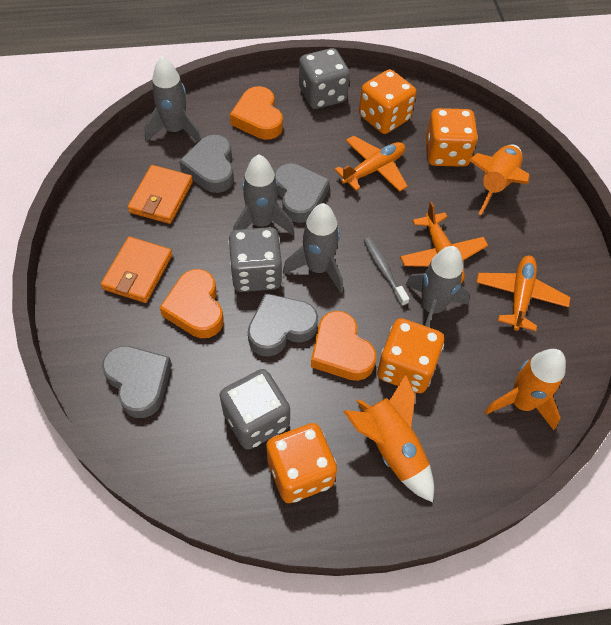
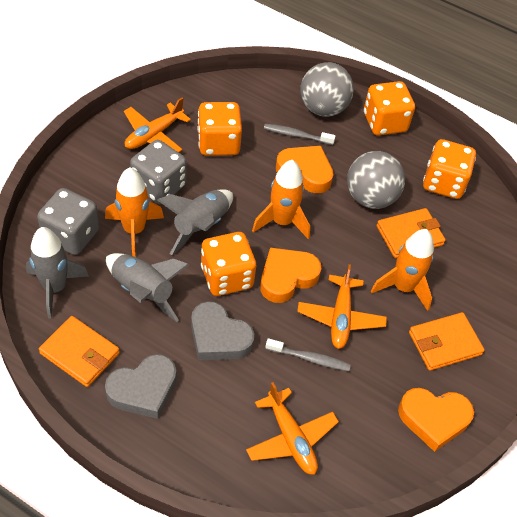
grey ball: 0 -> 2
grey dice: 3 -> 2
grey heart: 4 -> 2
grey rocket: 4 -> 3
grey toothbrush: 1 -> 2
orange wallet: 2 -> 3

